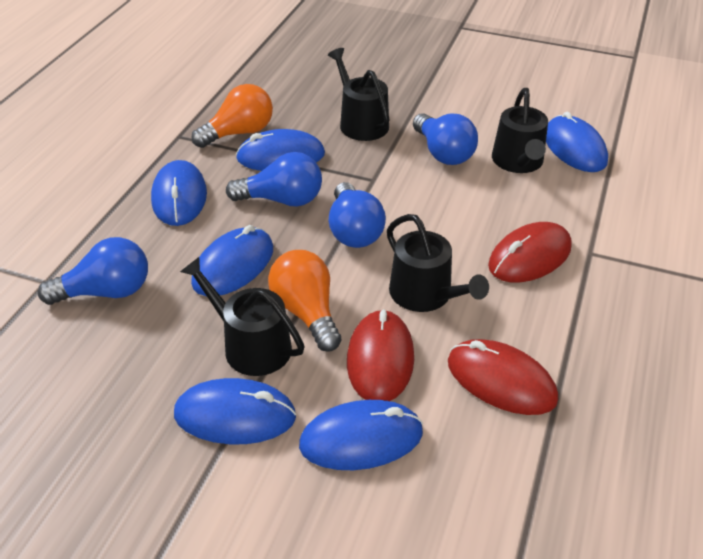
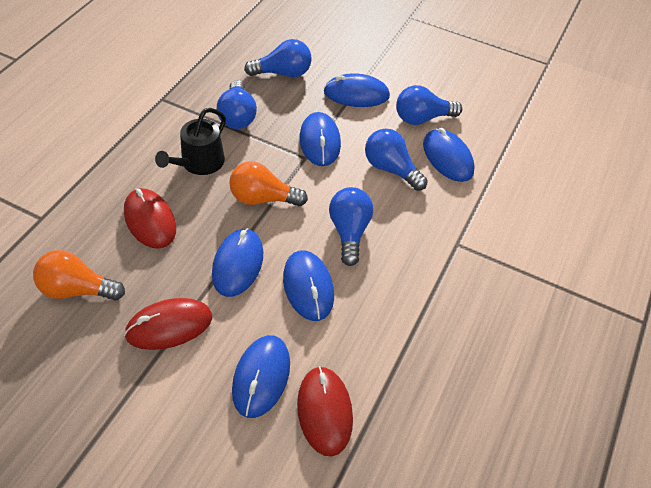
black watering can: 4 -> 1
blue light bulb: 4 -> 5

